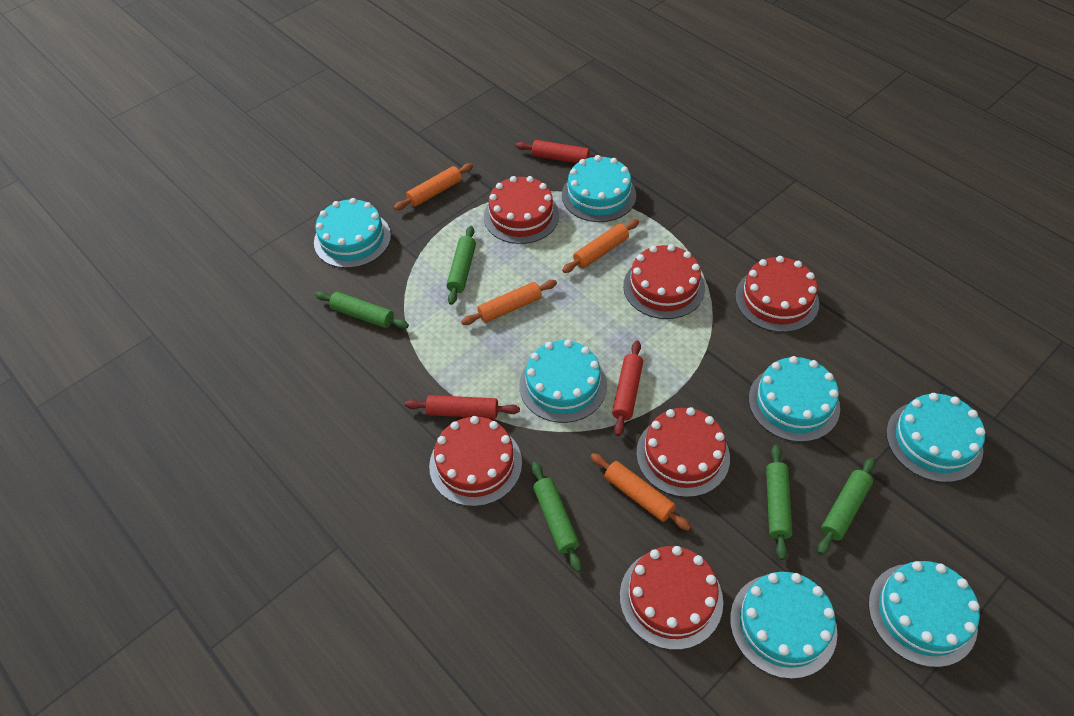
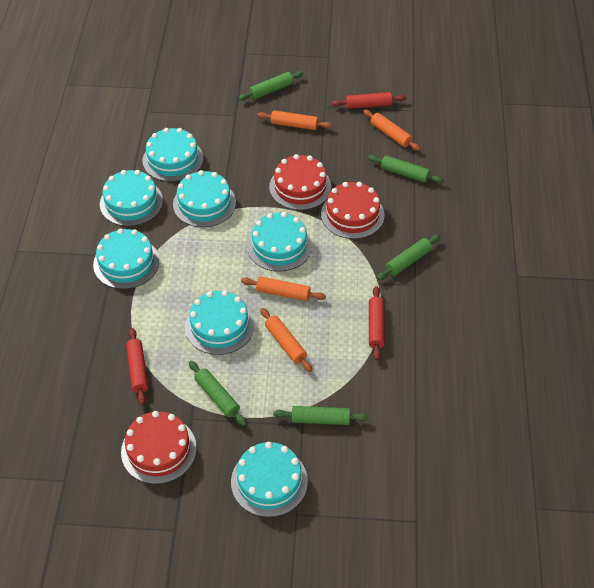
red cake: 6 -> 3

